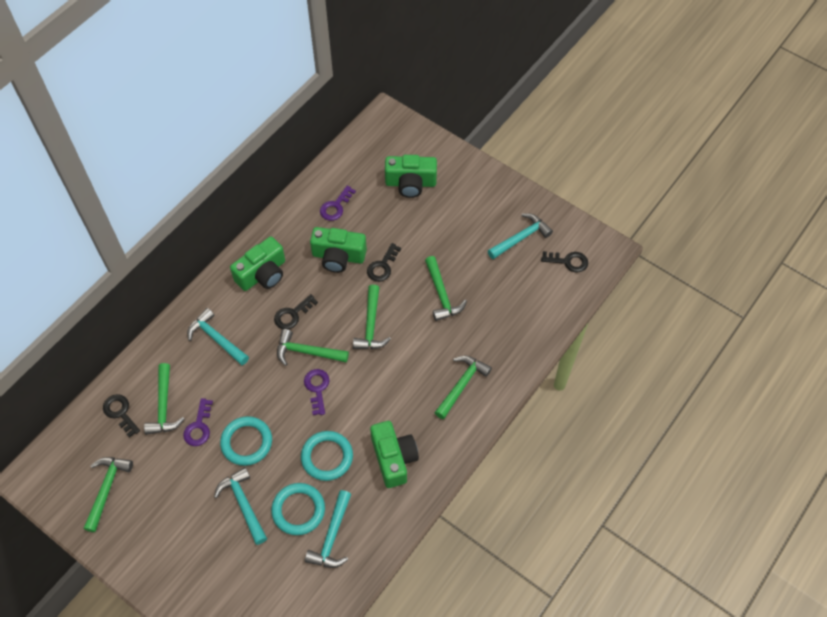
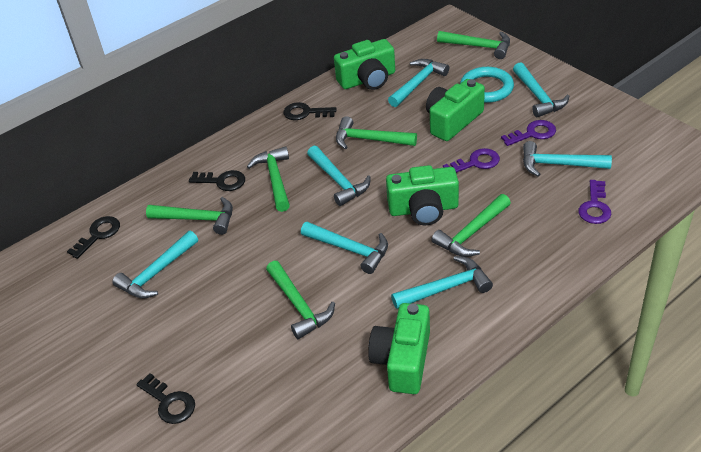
turquoise hammer: 4 -> 7
turquoise ring: 3 -> 1

